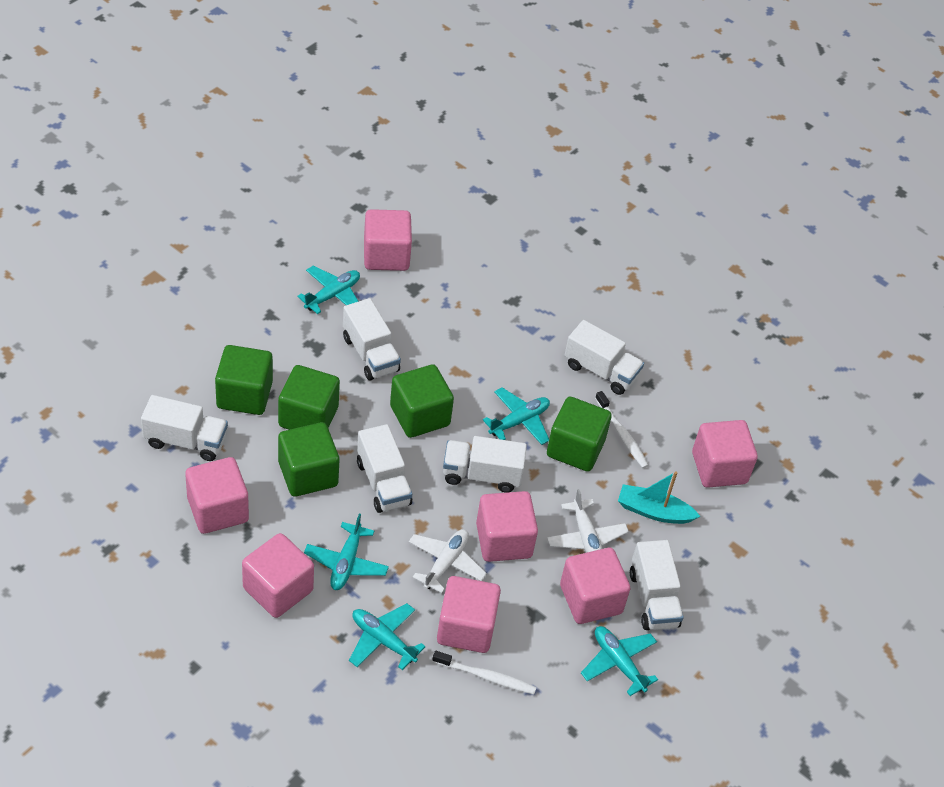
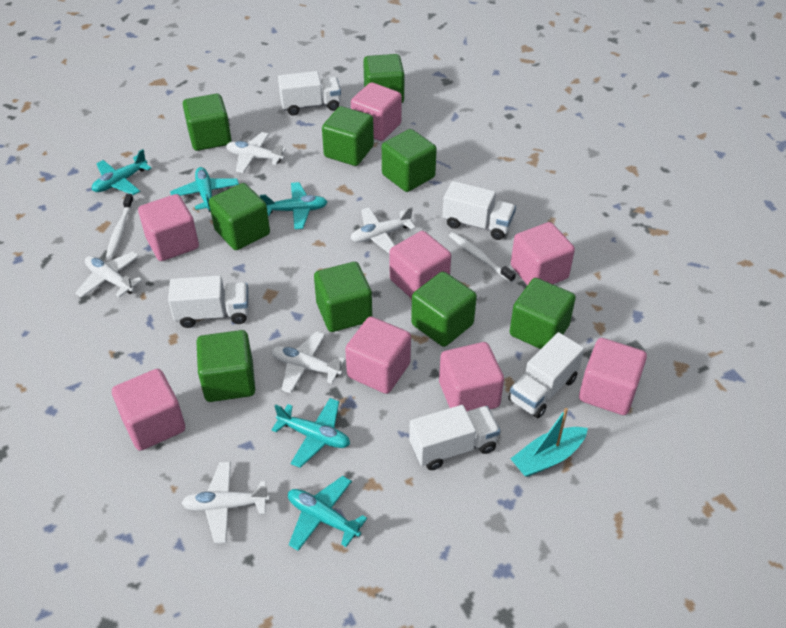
green cube: 5 -> 9
pink cube: 7 -> 8
white plane: 2 -> 5
white truck: 6 -> 5

